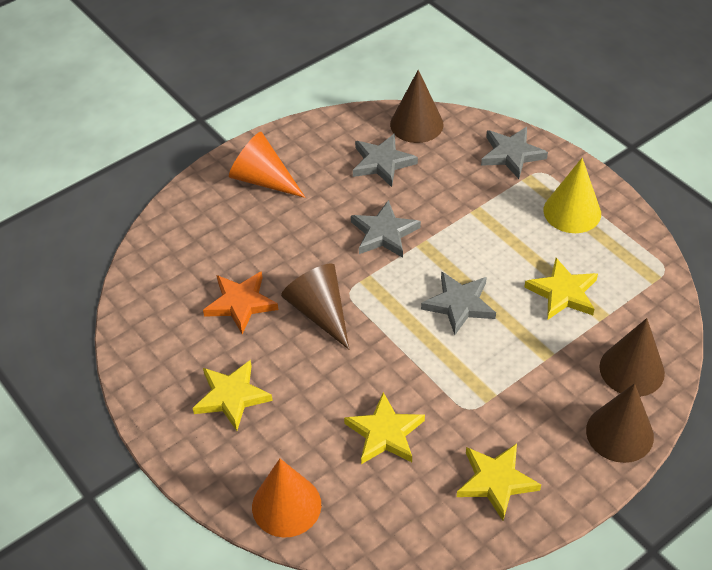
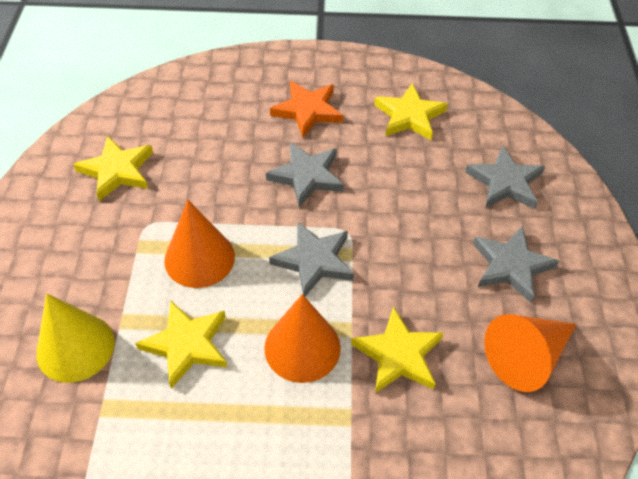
brown cone: 4 -> 0
orange cone: 2 -> 3

